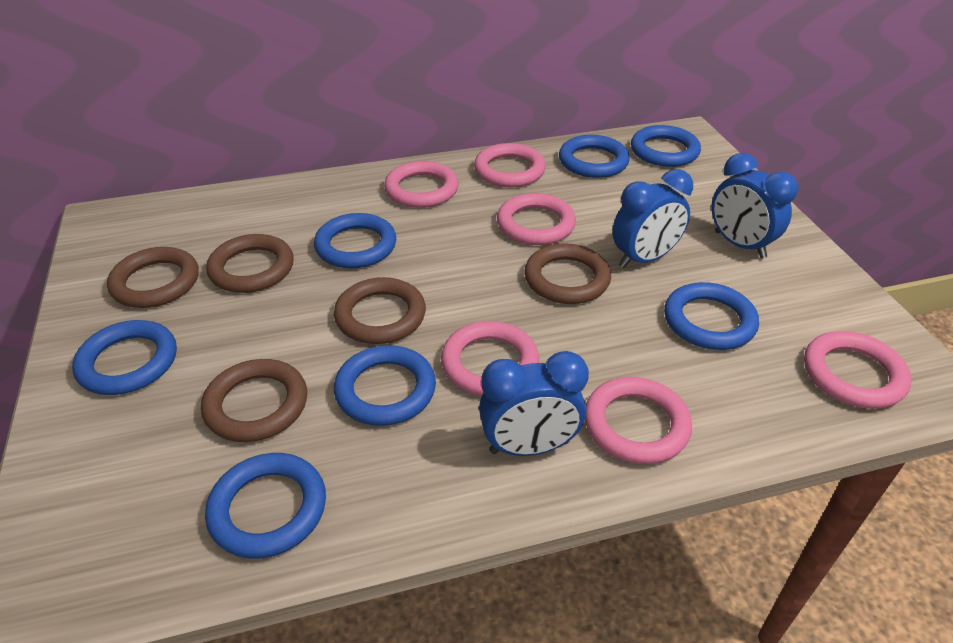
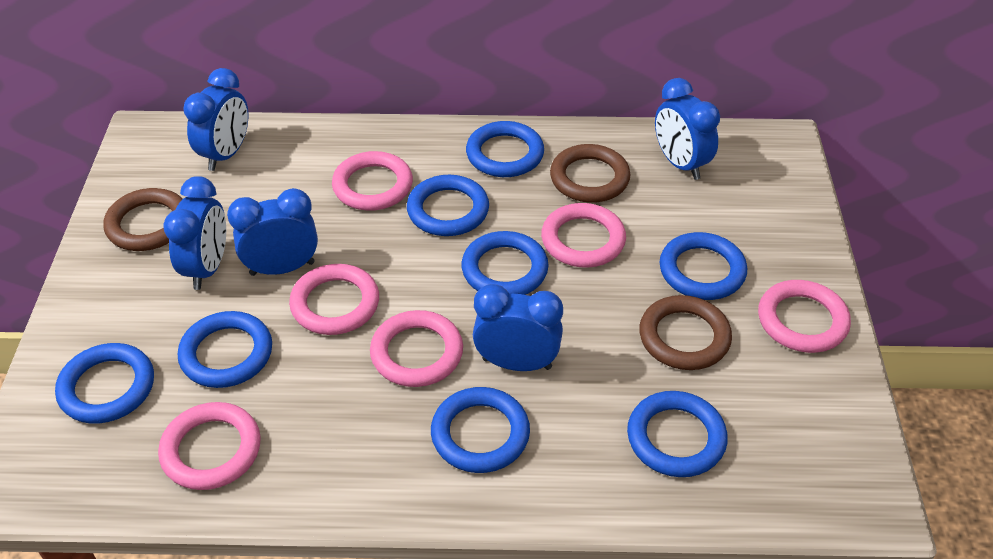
blue clock: 3 -> 5
blue ring: 7 -> 8
brown ring: 5 -> 3

